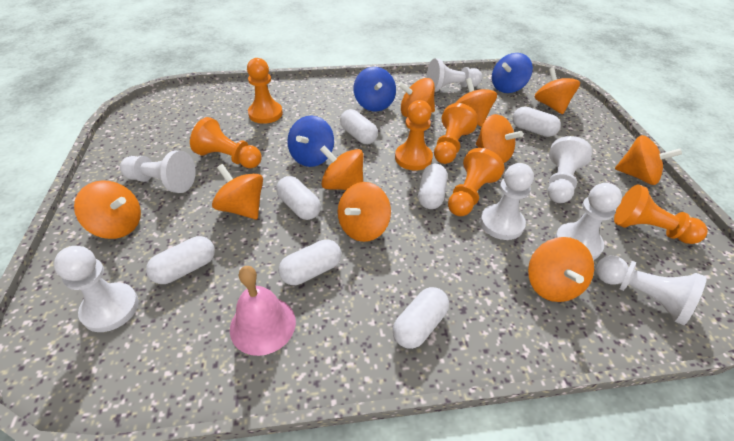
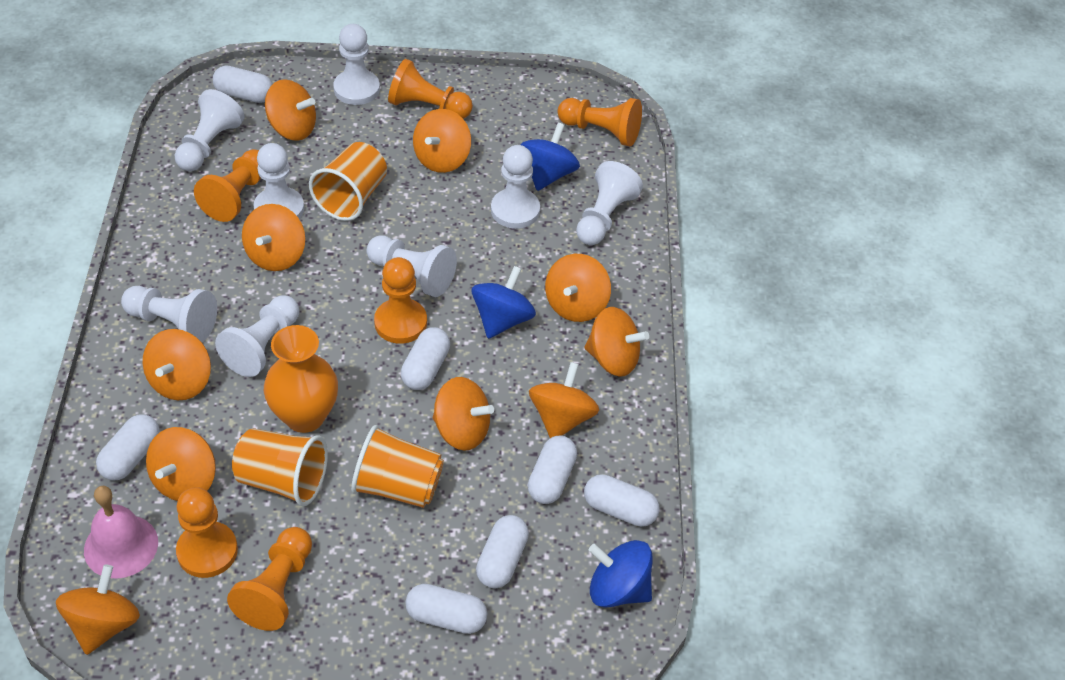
orange cup: 0 -> 3
orange vase: 0 -> 1
white pawn: 7 -> 8

